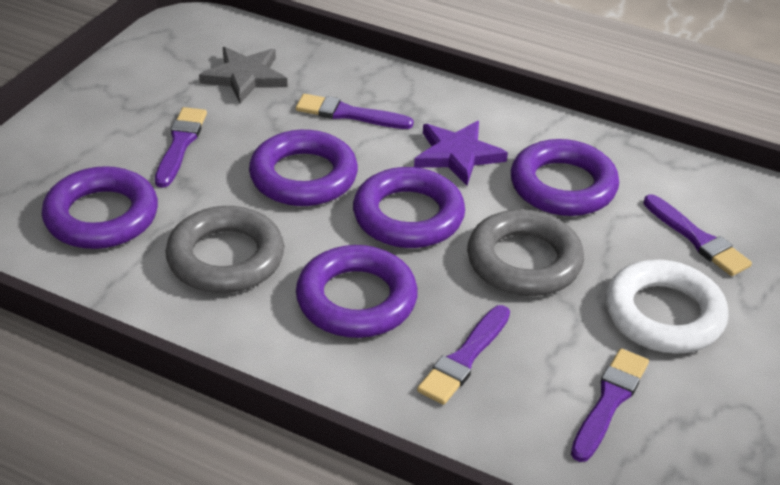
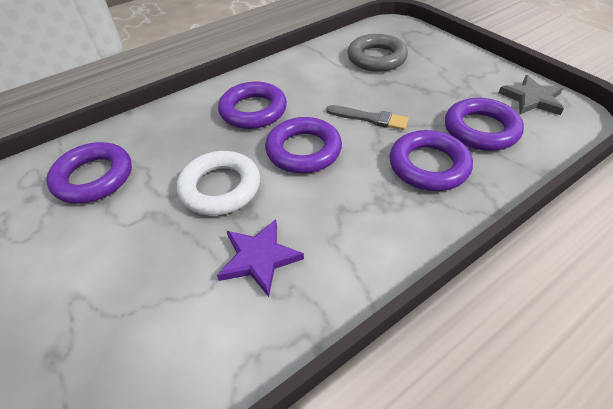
grey brush: 0 -> 1
grey ring: 2 -> 1
purple brush: 5 -> 0

